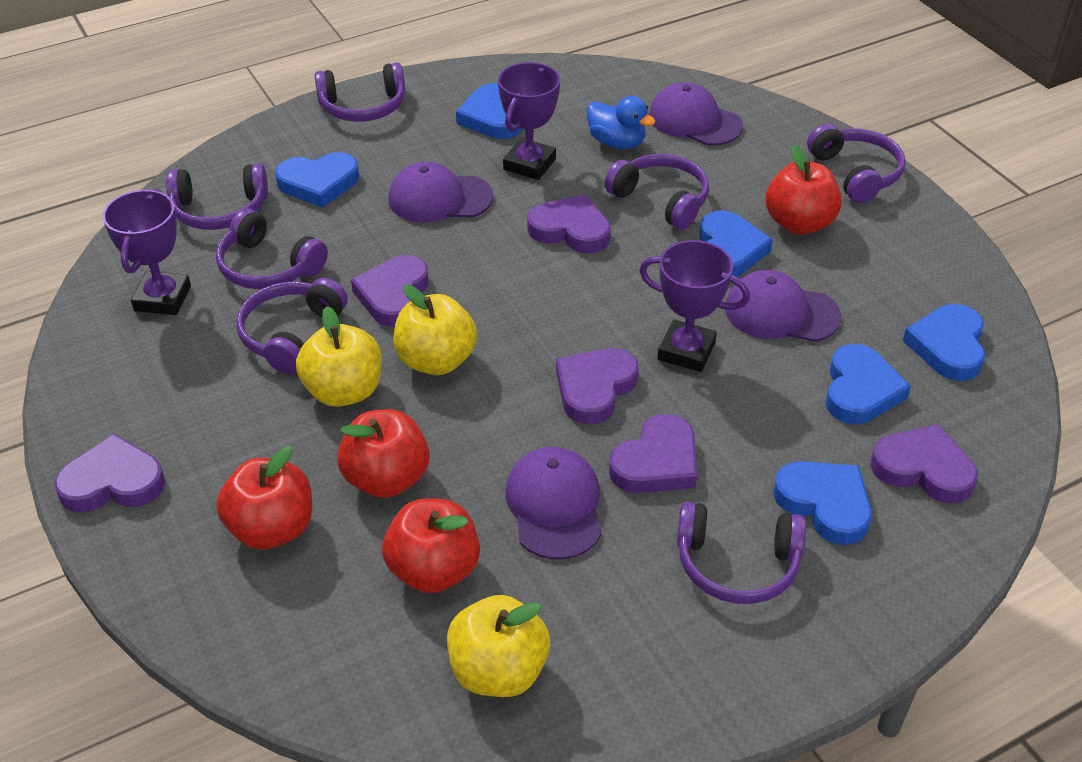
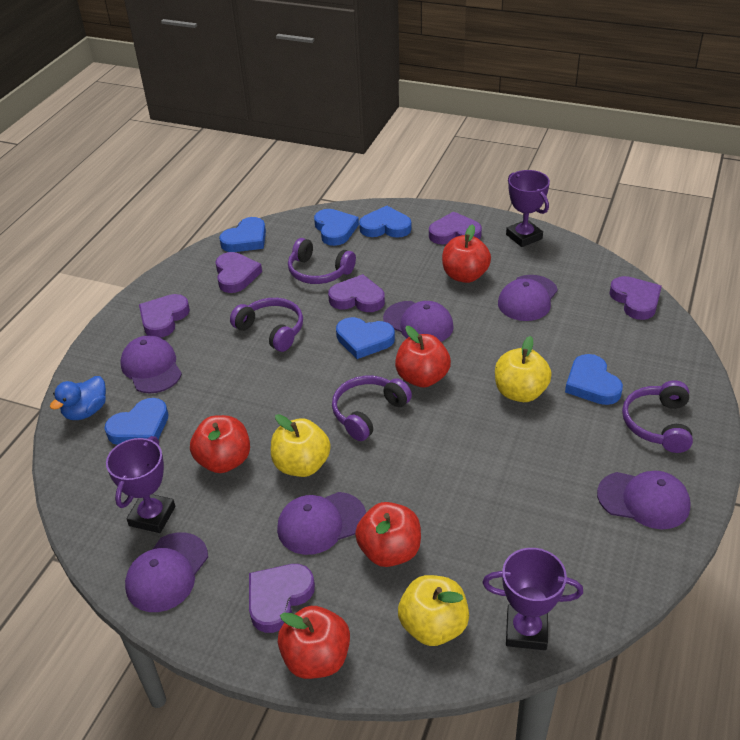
purple cap: 4 -> 6
purple headphones: 7 -> 4
red apple: 4 -> 5

